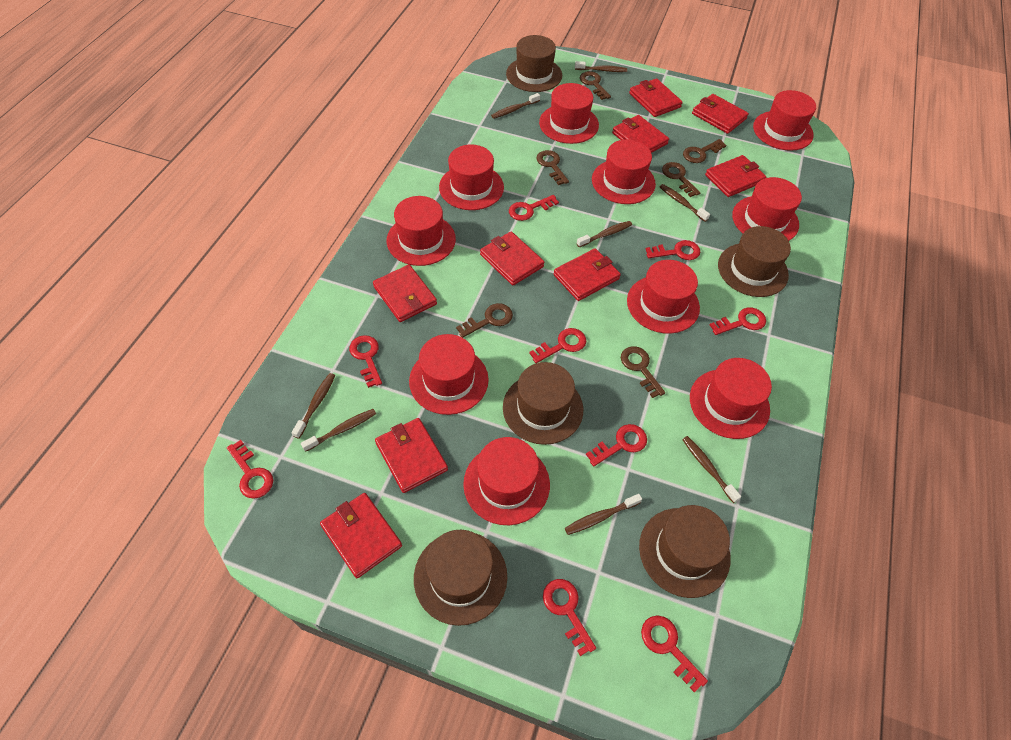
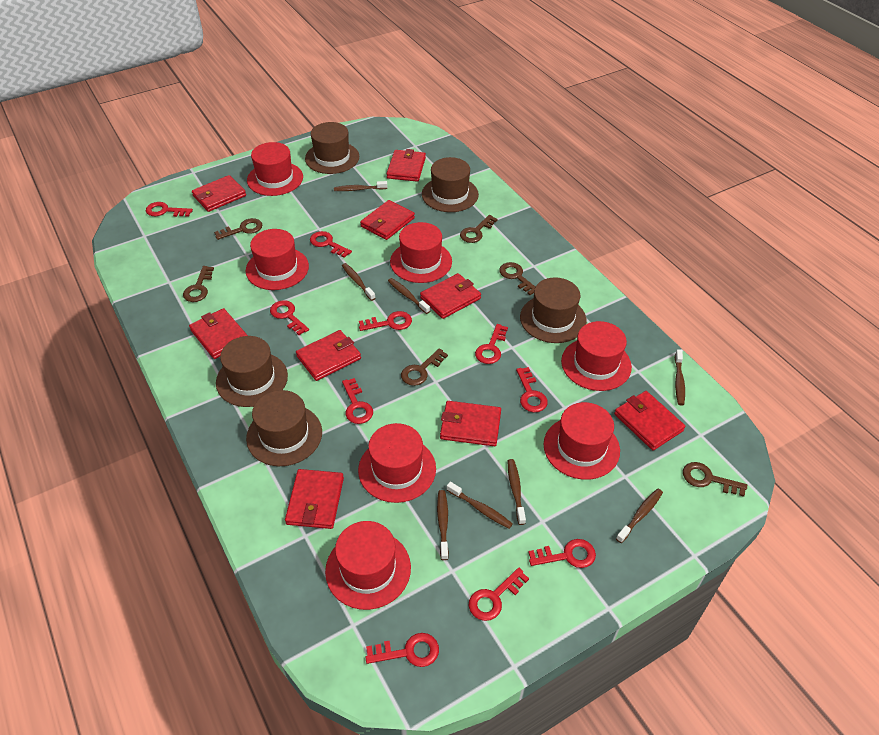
red hat: 10 -> 7
red key: 9 -> 10

